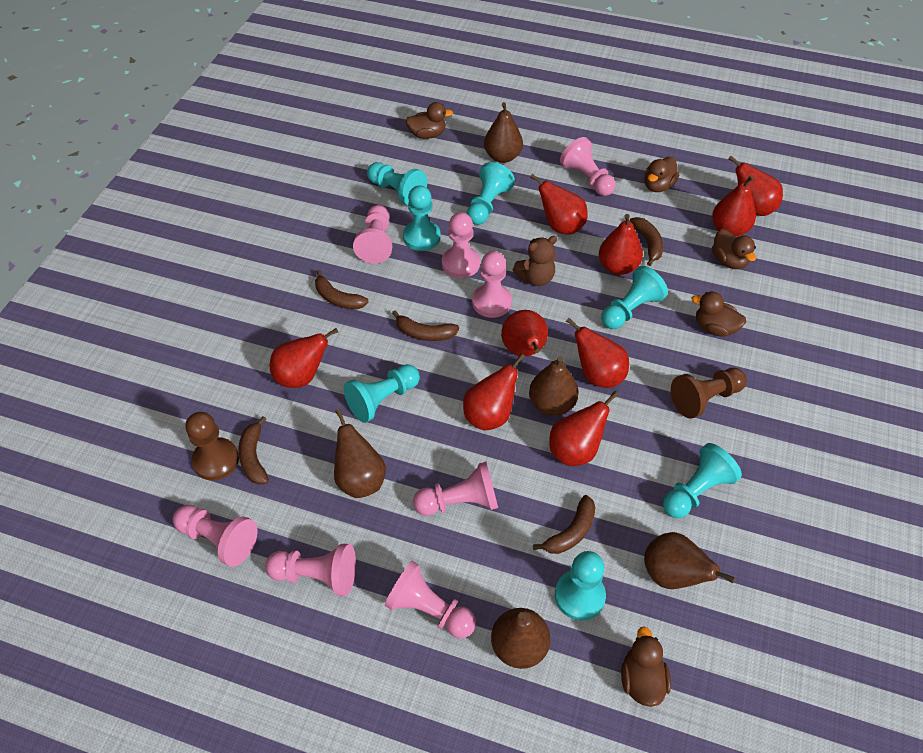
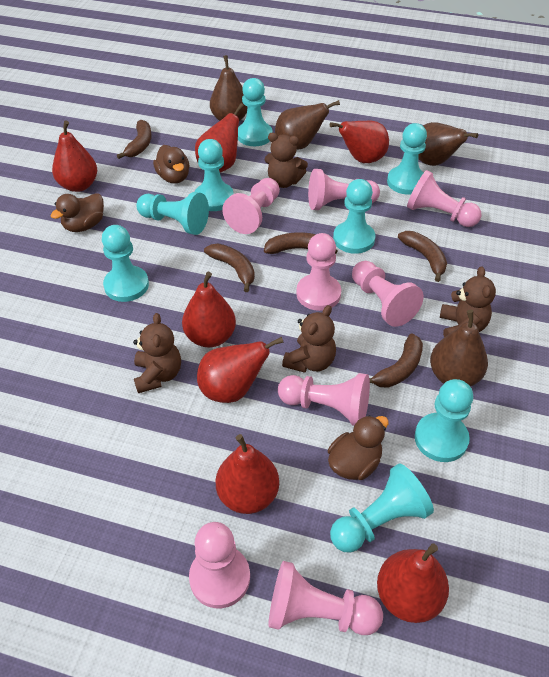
brown duck: 5 -> 3
brown pawn: 2 -> 0
brown pear: 5 -> 4
brown teddy bear: 1 -> 4
red pear: 9 -> 7
turquoise pawn: 7 -> 8

